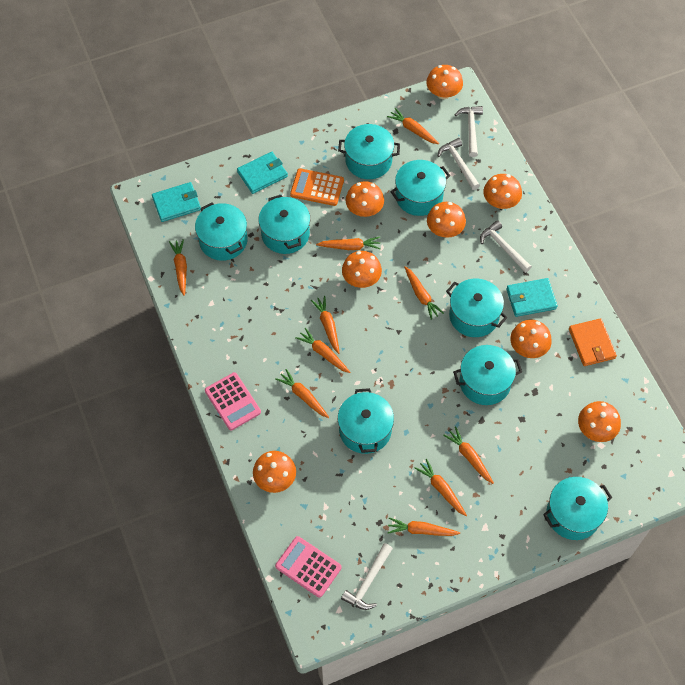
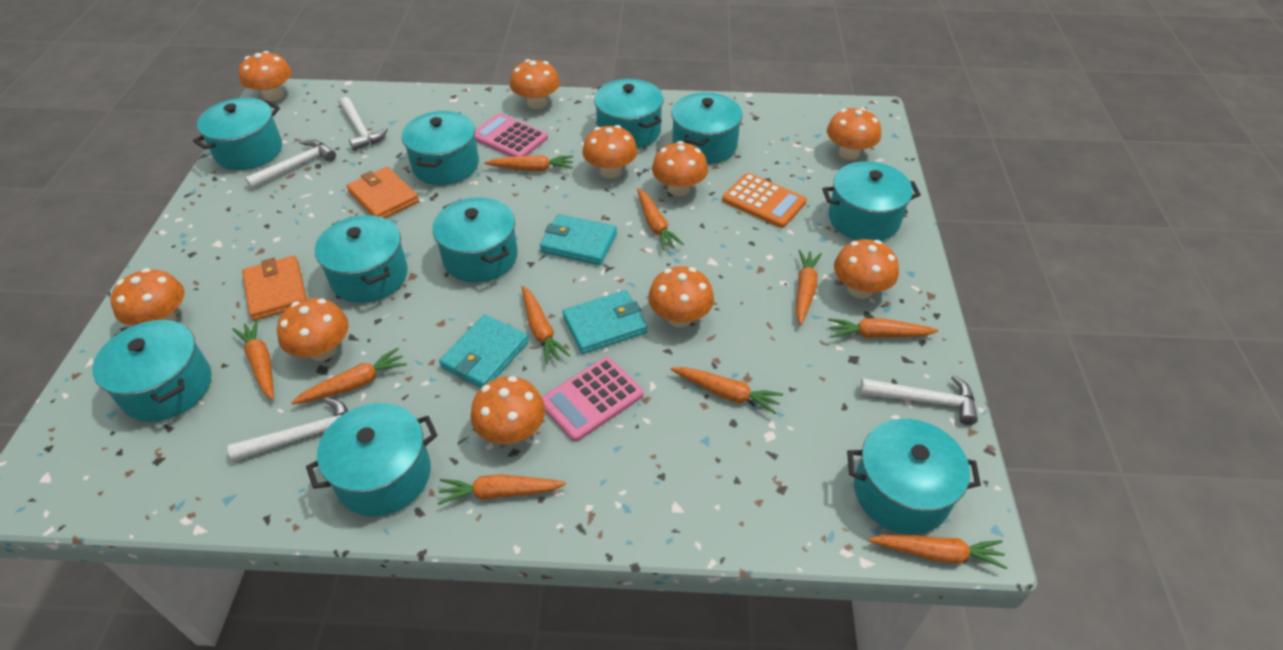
orange mushroom: 8 -> 10
orange wallet: 1 -> 2
turquoise pot: 8 -> 10

